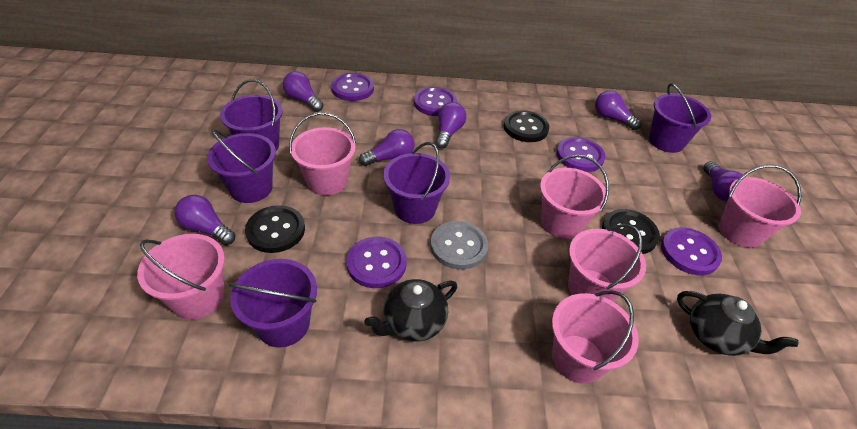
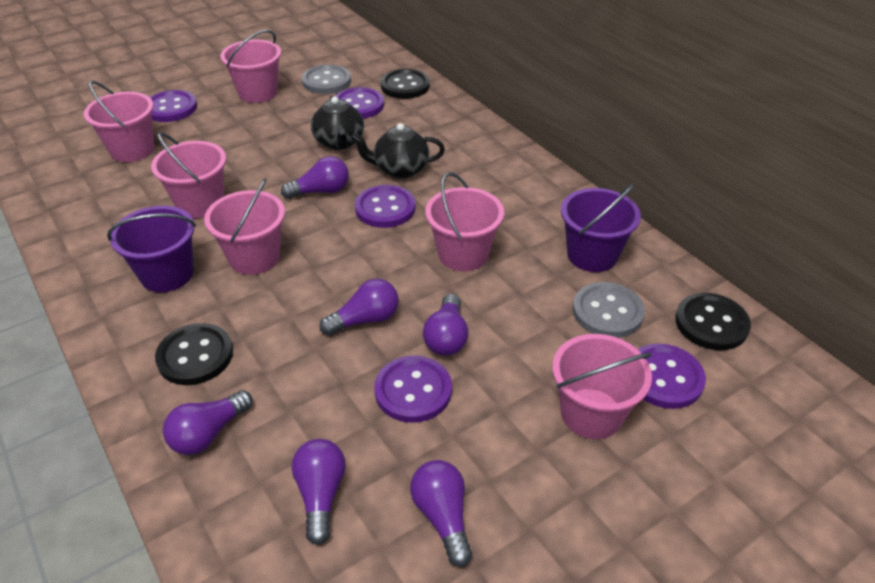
grey button: 1 -> 2
purple bucket: 5 -> 2

